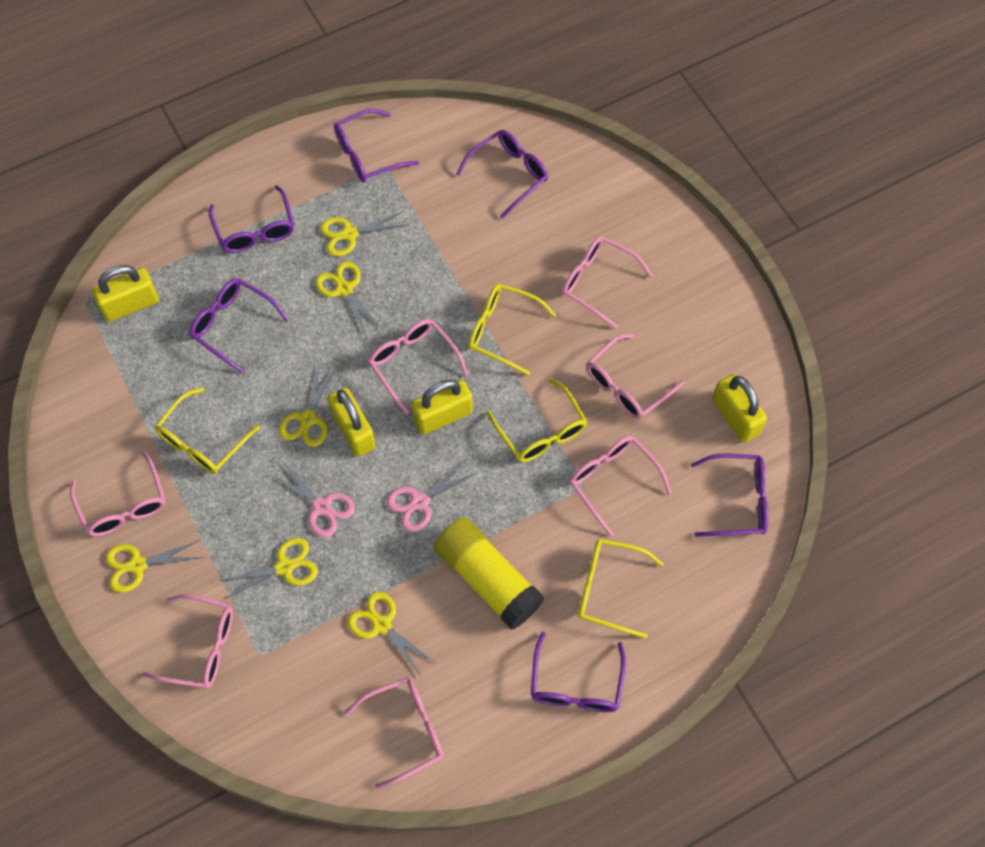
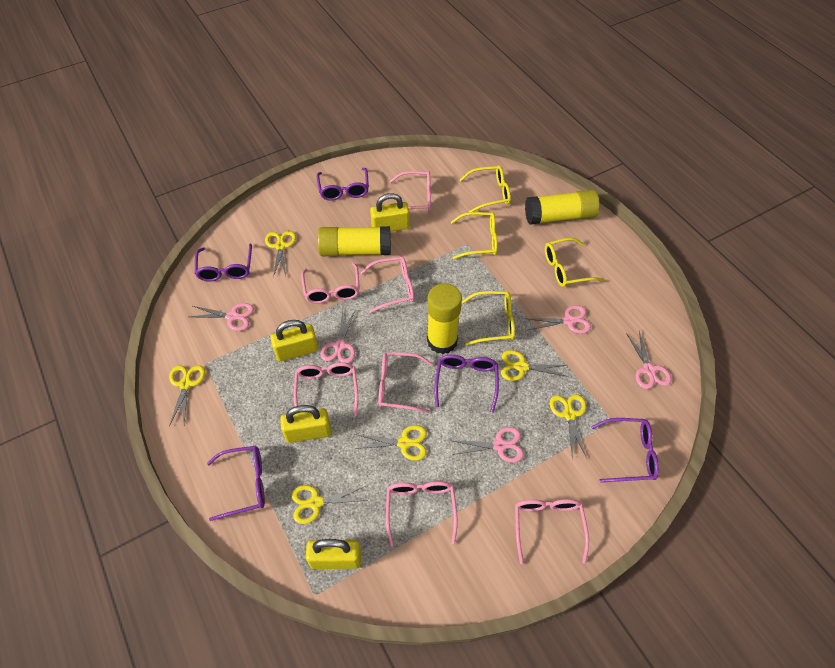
pink scissors: 2 -> 5
purple glasses: 6 -> 5
yellow glue stick: 1 -> 3

